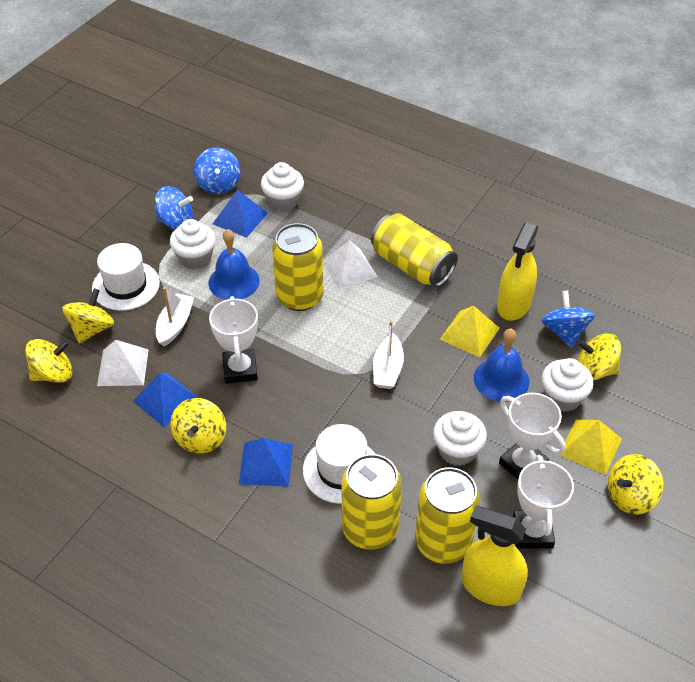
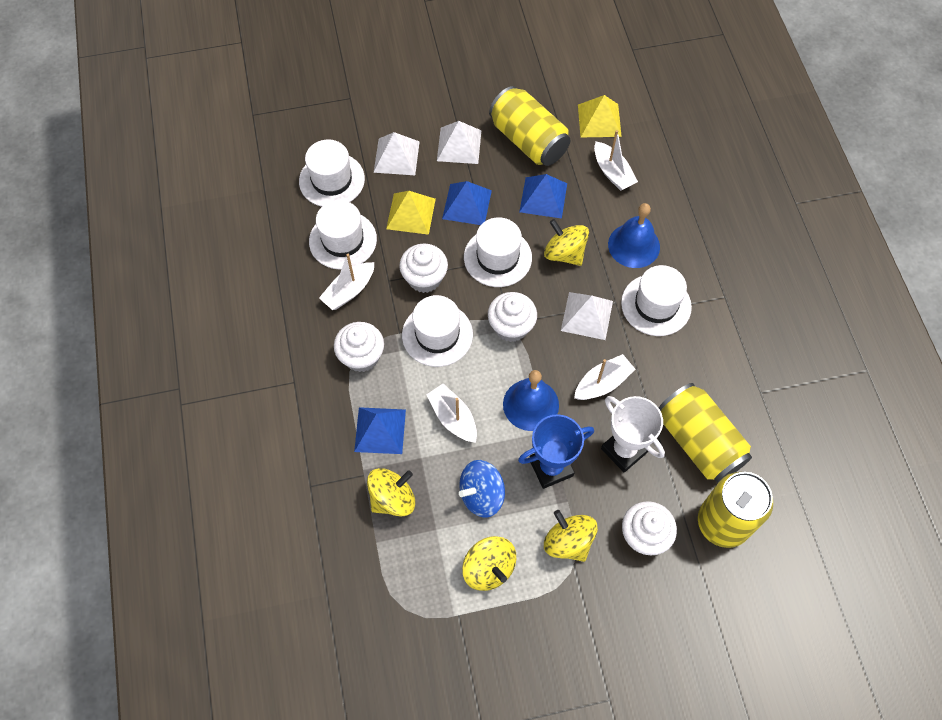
blue spinning top: 3 -> 1
blue trophy: 0 -> 1
white boat: 2 -> 4
white hat: 2 -> 5
white pyramid: 2 -> 3
white trophy: 3 -> 1
yellow can: 4 -> 3
yellow spinning top: 5 -> 4
yellow spray bottle: 2 -> 0

